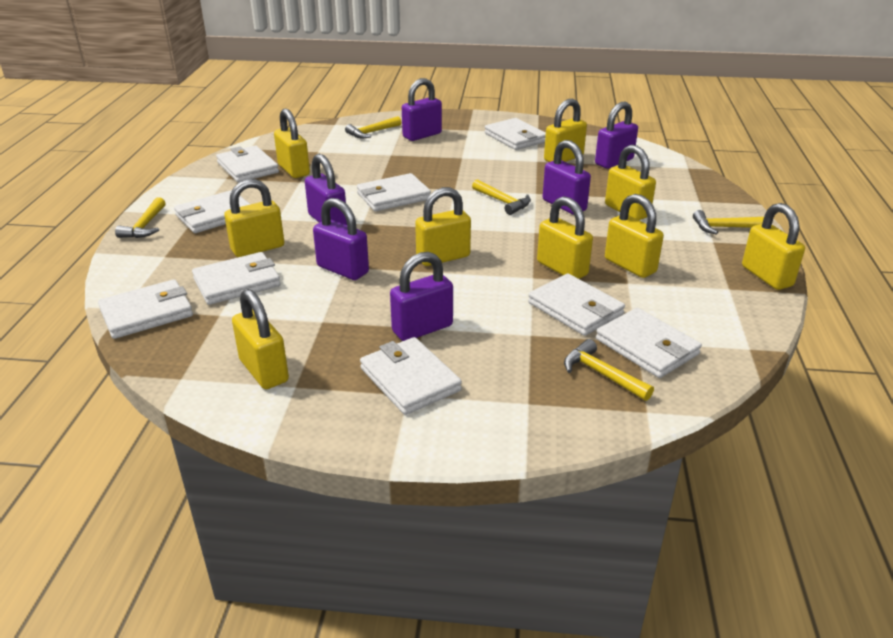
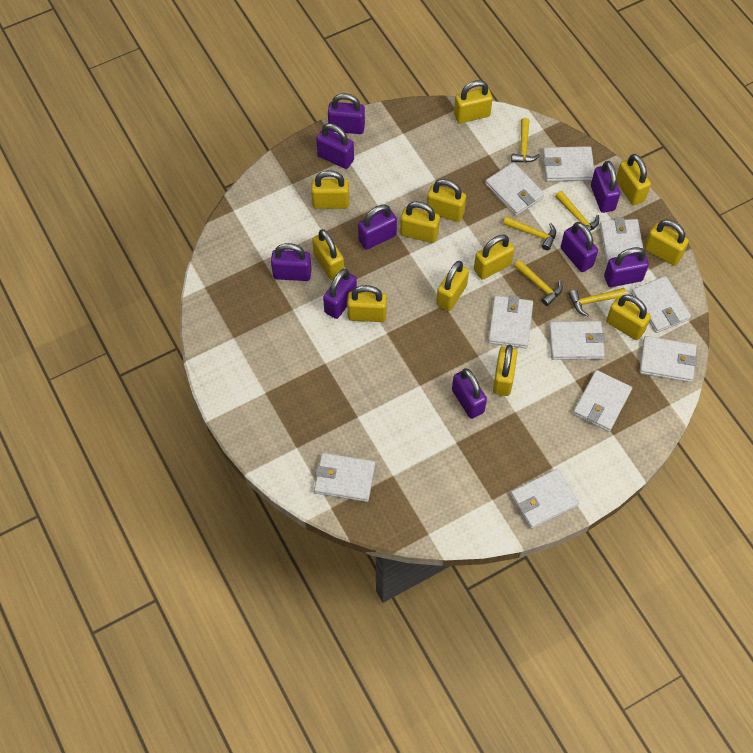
purple padlock: 6 -> 9
white wallet: 9 -> 10
yellow padlock: 9 -> 12

